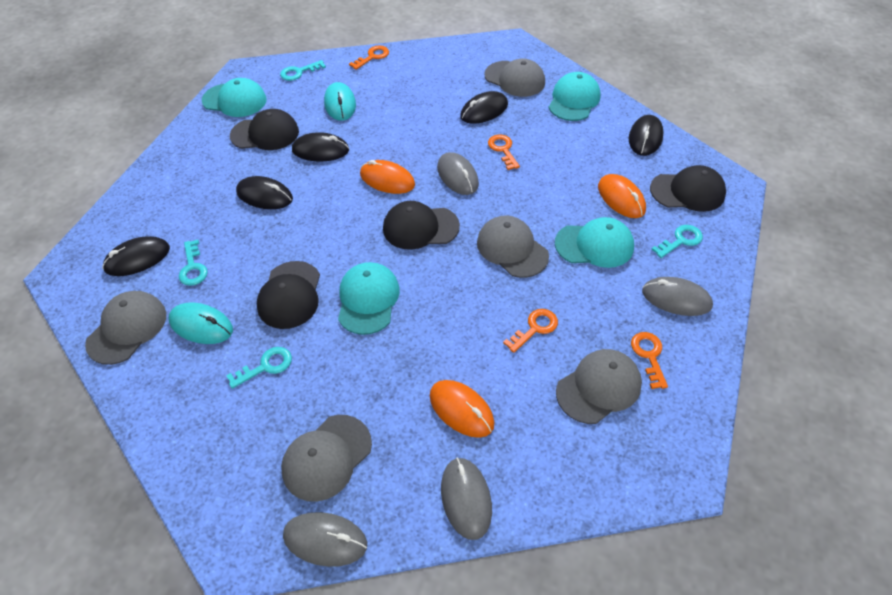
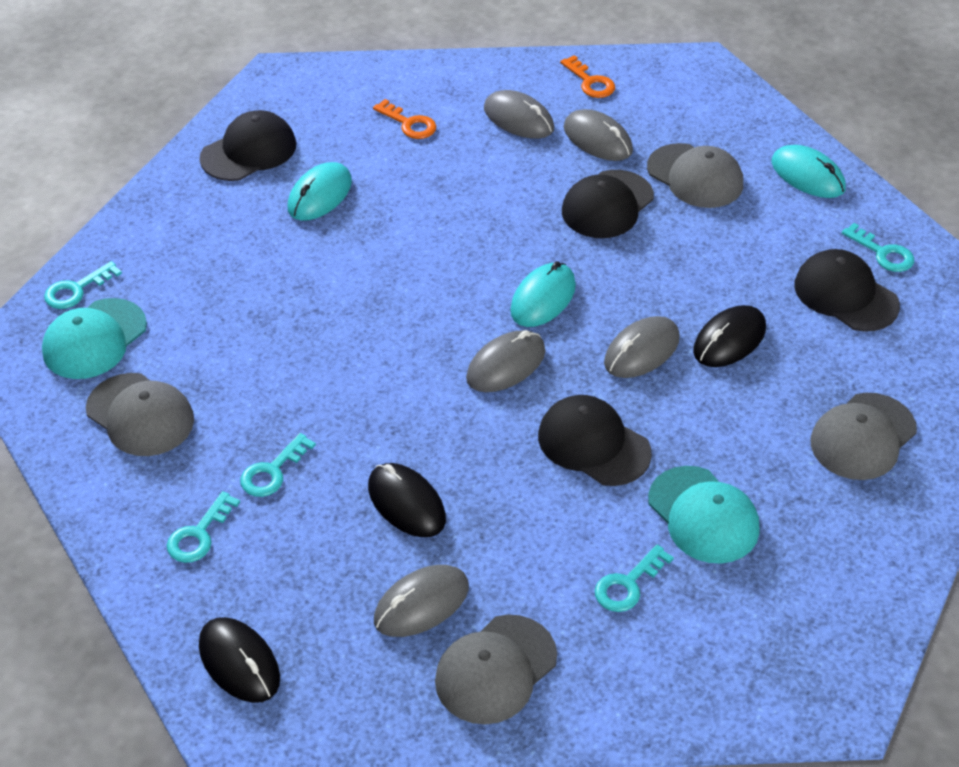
black mouse: 5 -> 3
grey cap: 5 -> 4
grey mouse: 4 -> 5
orange key: 4 -> 2
orange mouse: 3 -> 0
turquoise cap: 4 -> 2
turquoise key: 4 -> 5
turquoise mouse: 2 -> 3

